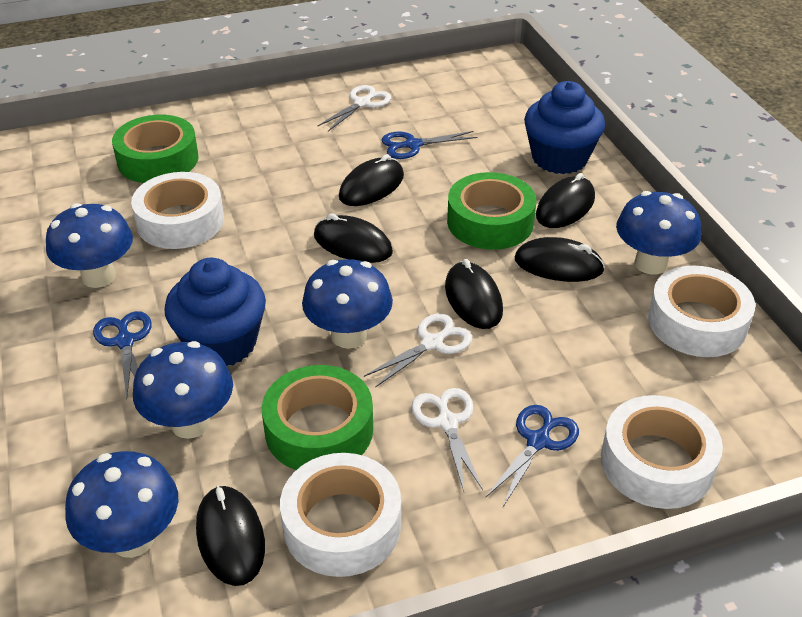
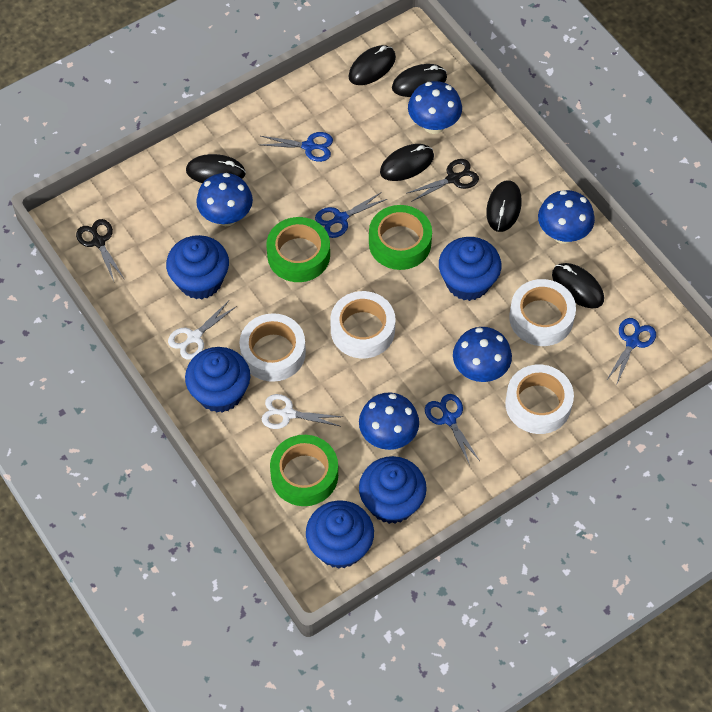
black scissors: 0 -> 2
blue cupcake: 2 -> 5
blue scissors: 3 -> 4
white scissors: 3 -> 2

